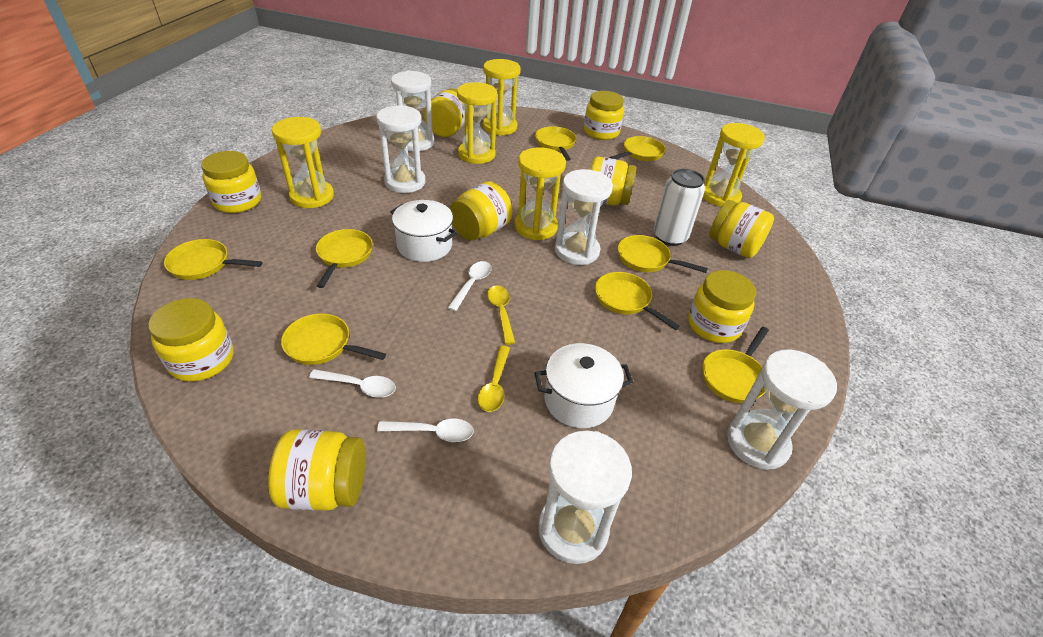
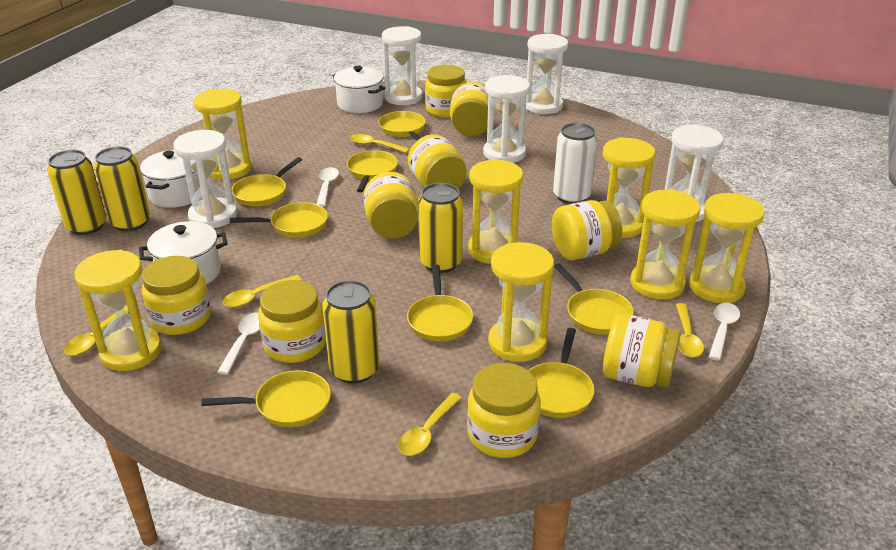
white pot: 2 -> 3
yellow can: 0 -> 4
yellow hourglass: 5 -> 7
yellow spoon: 2 -> 5

